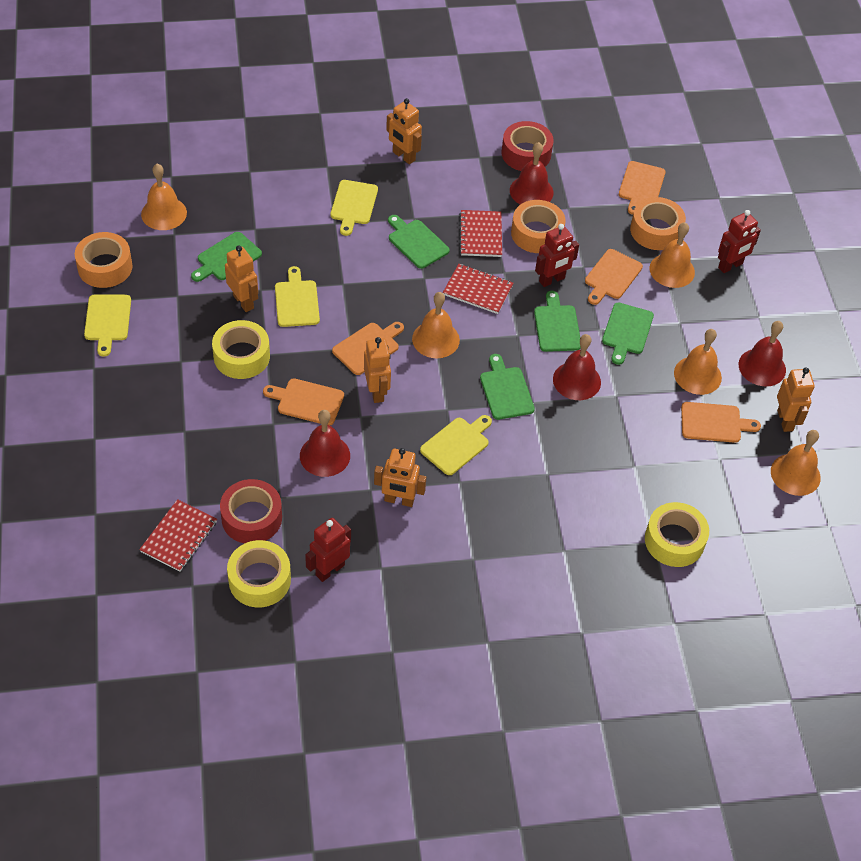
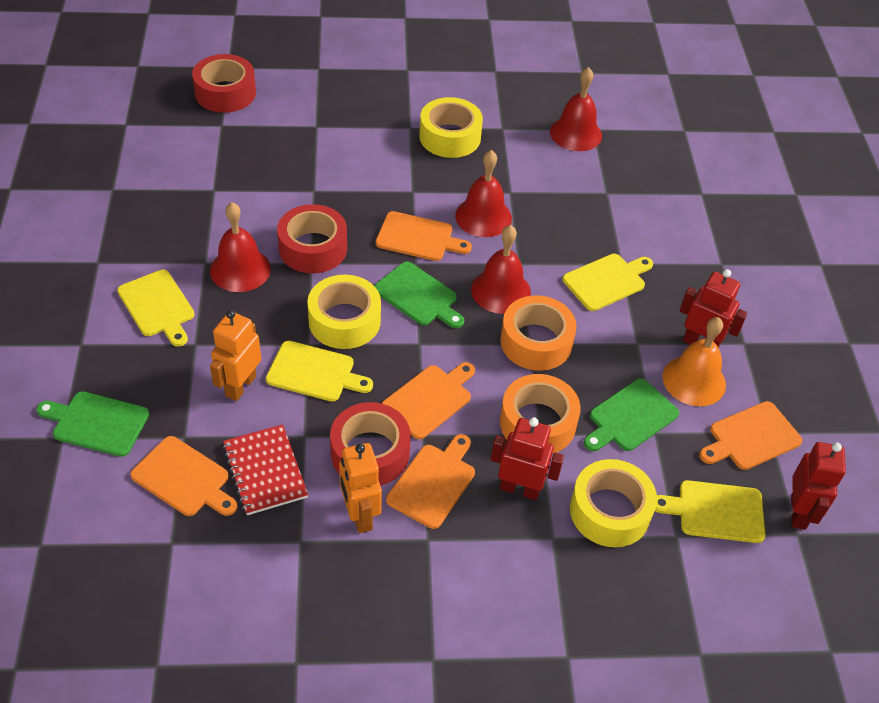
green cutting board: 5 -> 3
orange bell: 5 -> 1
orange robot: 5 -> 2
orange tape: 3 -> 2
red notebook: 3 -> 1
red tape: 2 -> 3

